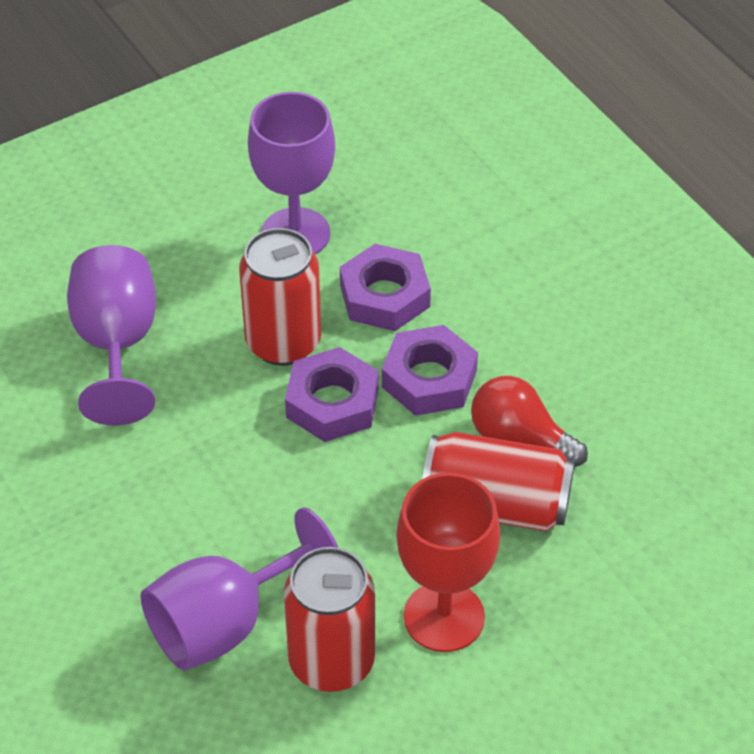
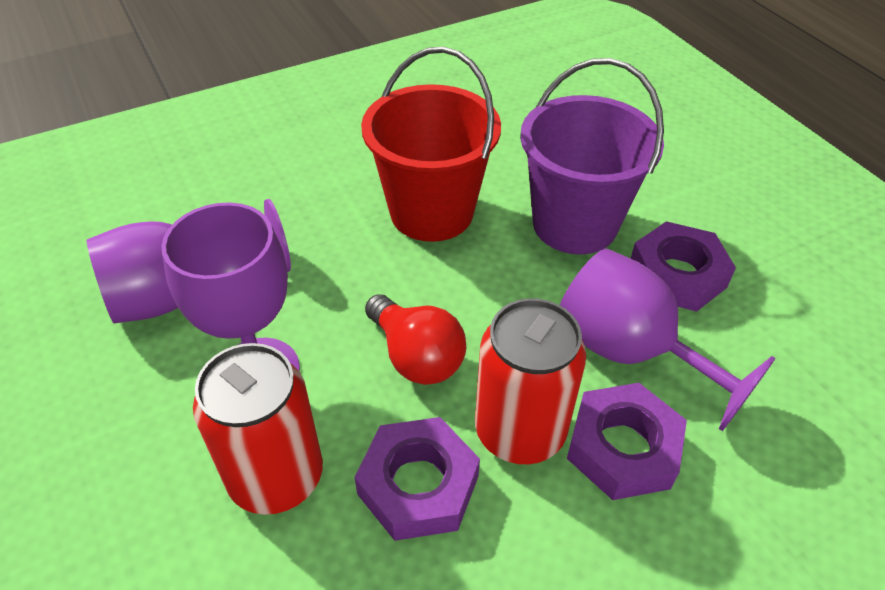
purple bucket: 0 -> 1
red bucket: 0 -> 1
red can: 3 -> 2
red goblet: 1 -> 0

